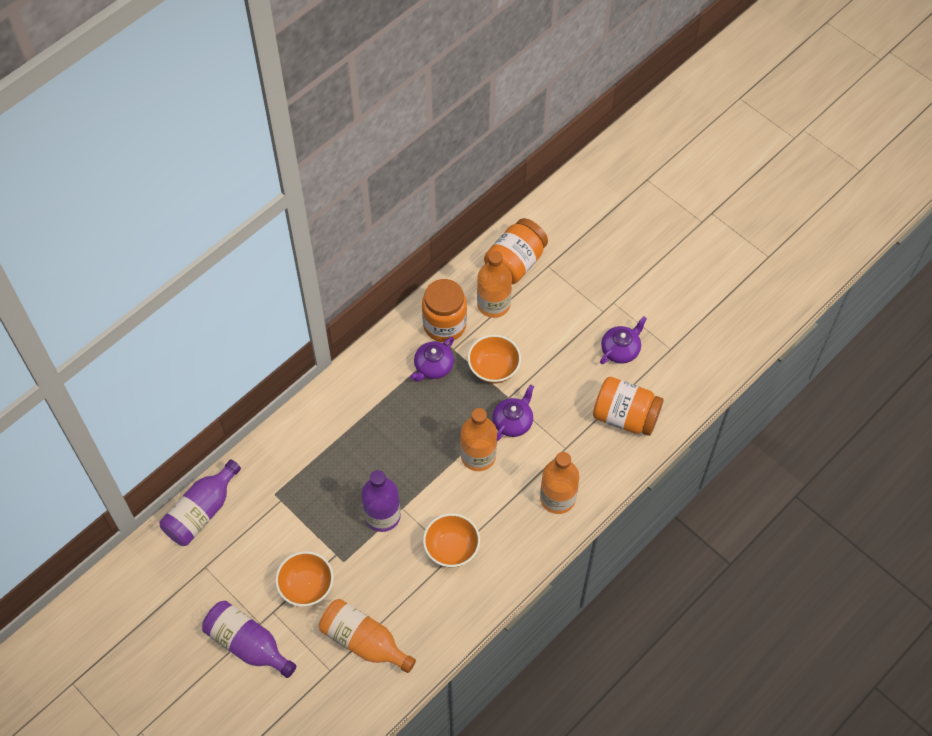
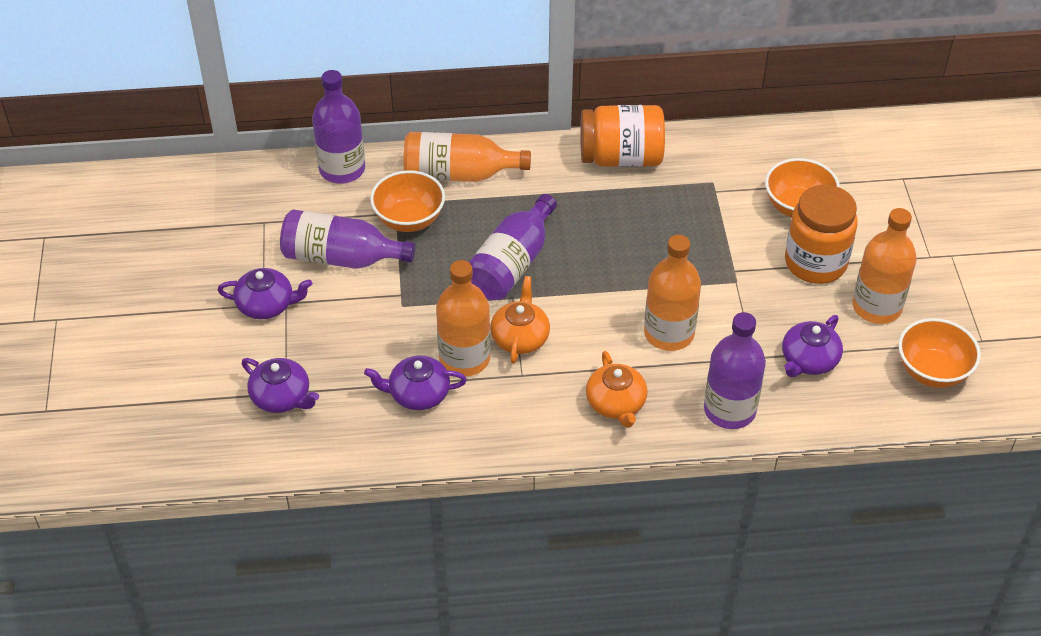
orange jar: 3 -> 2
orange teapot: 0 -> 2
purple bottle: 3 -> 4
purple teapot: 3 -> 4

